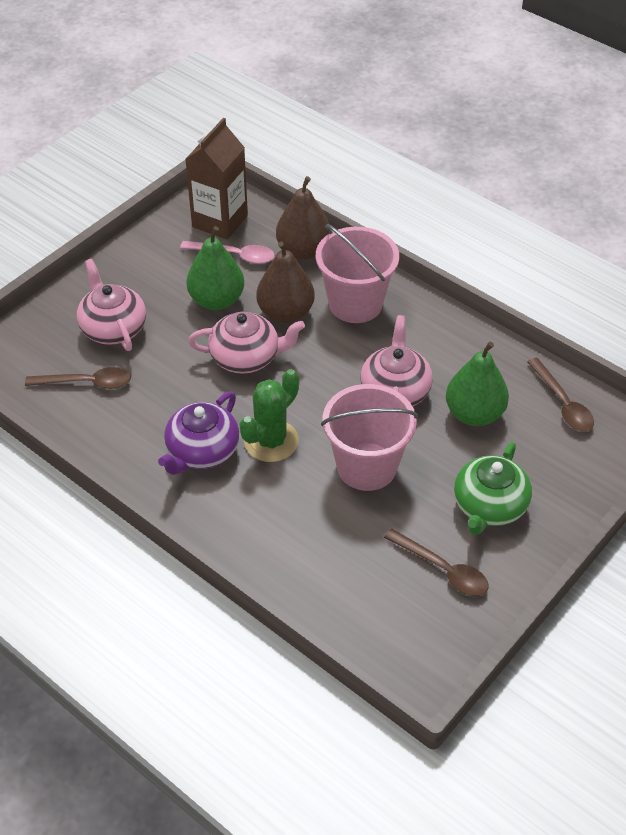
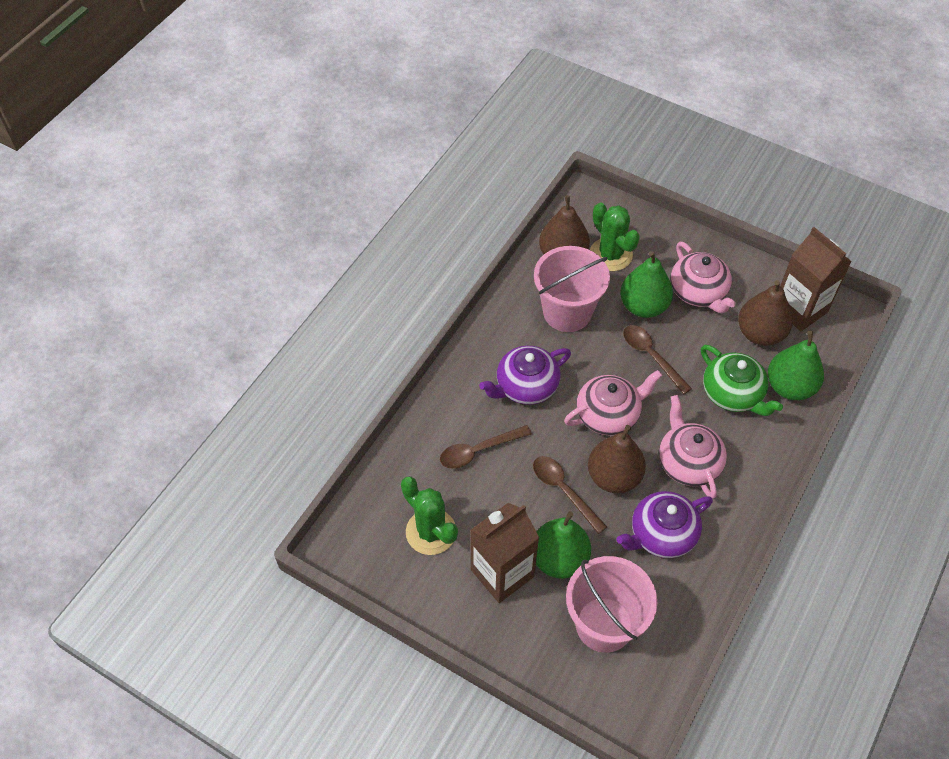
brown carton: 1 -> 2
brown pear: 2 -> 3
green cactus: 1 -> 2
green pear: 2 -> 3
pink spoon: 1 -> 0
purple teapot: 1 -> 2

